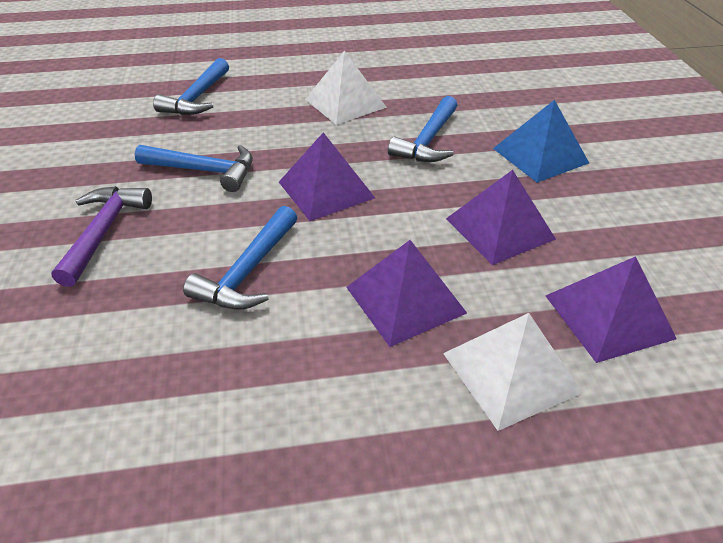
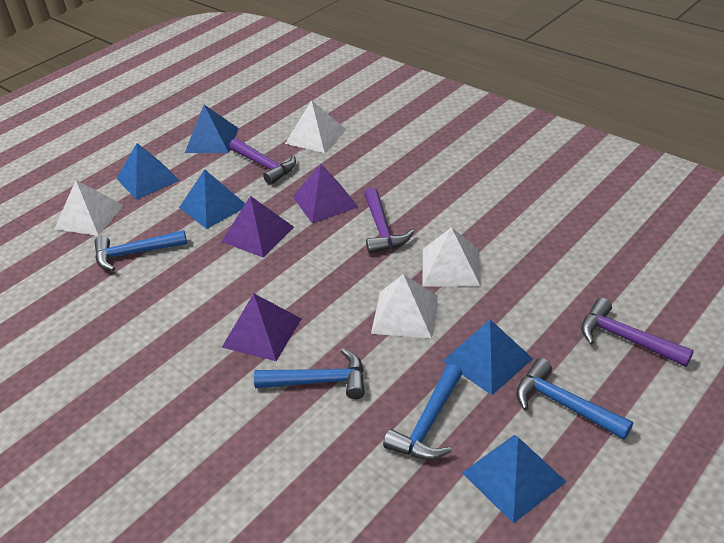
blue pyramid: 1 -> 5
purple hammer: 1 -> 3
purple pyramid: 4 -> 3
white pyramid: 2 -> 4

